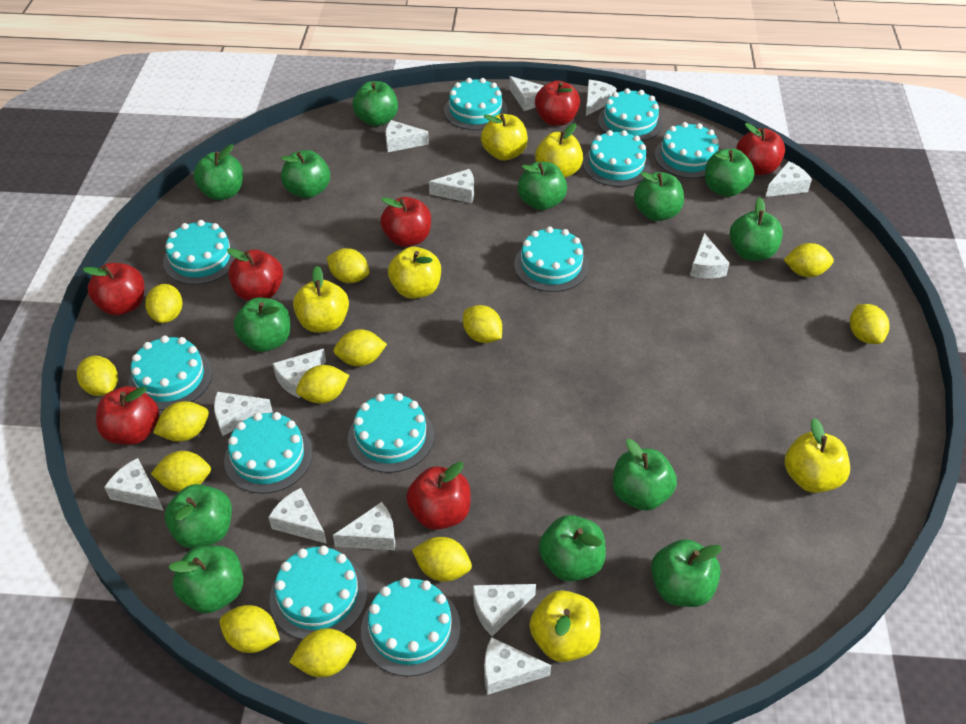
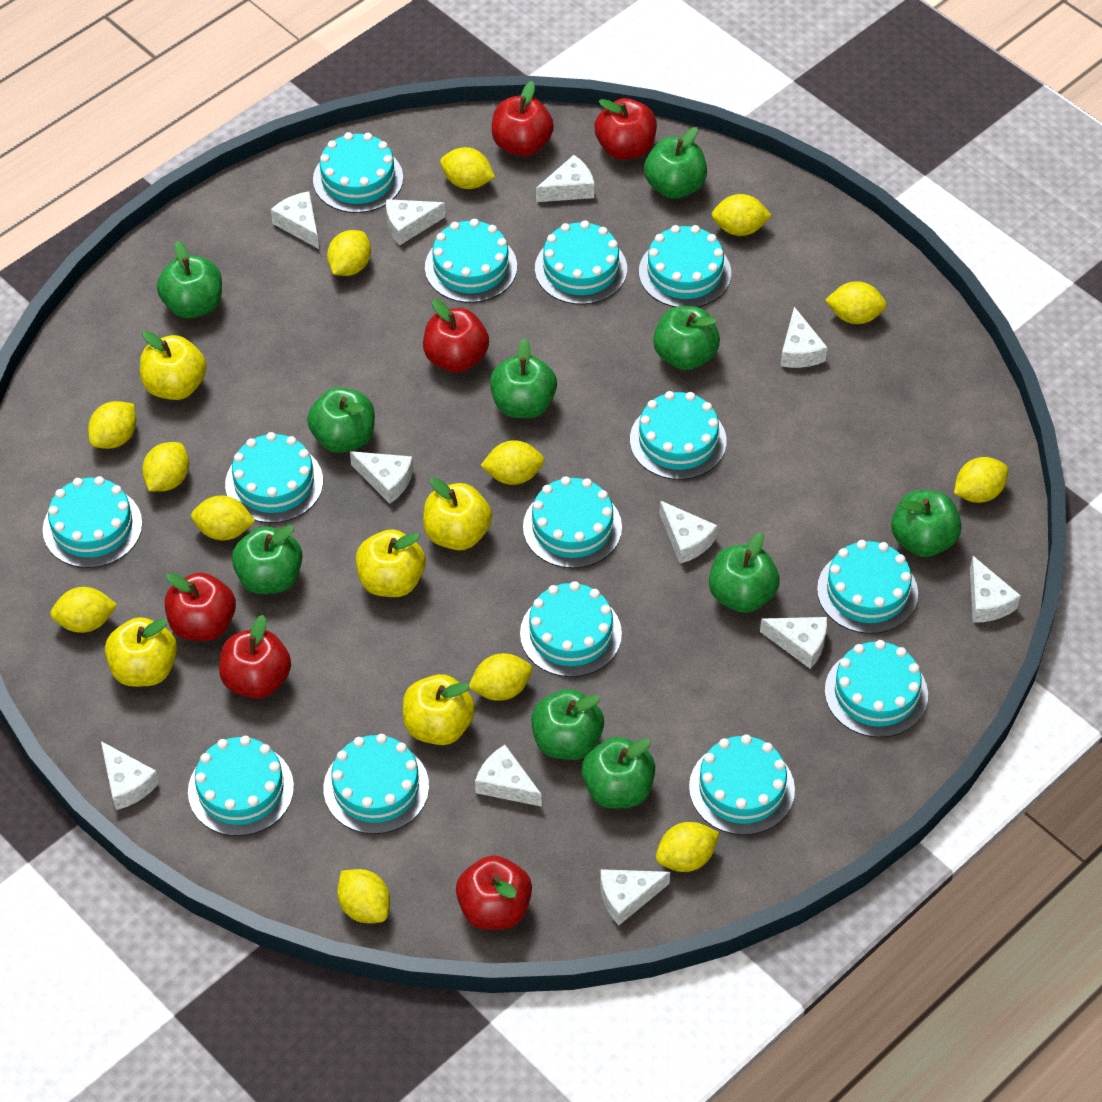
green apple: 13 -> 10
red apple: 7 -> 6
turquoise cake: 11 -> 14
white cheese: 13 -> 11
yellow apple: 6 -> 5

